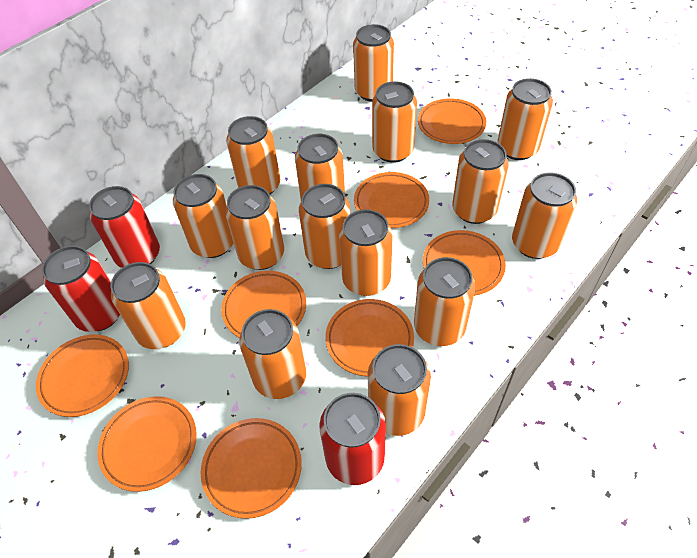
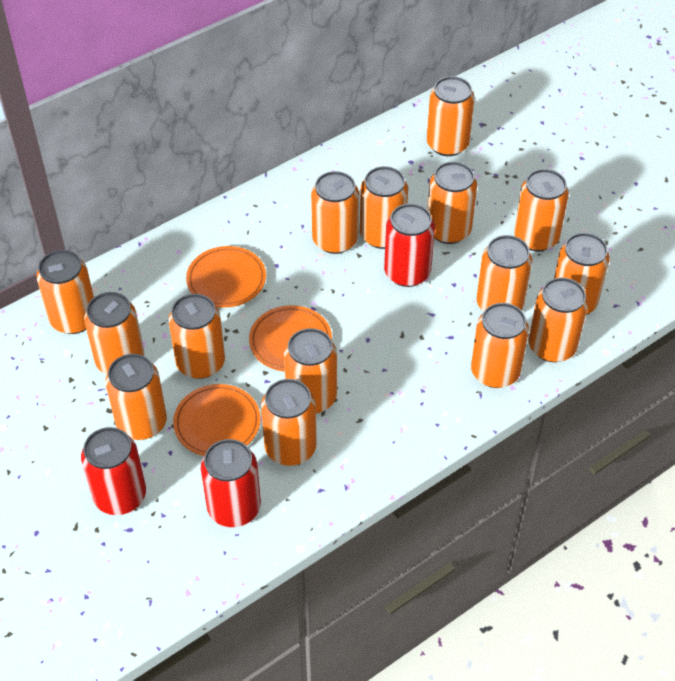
orange plate: 8 -> 3

